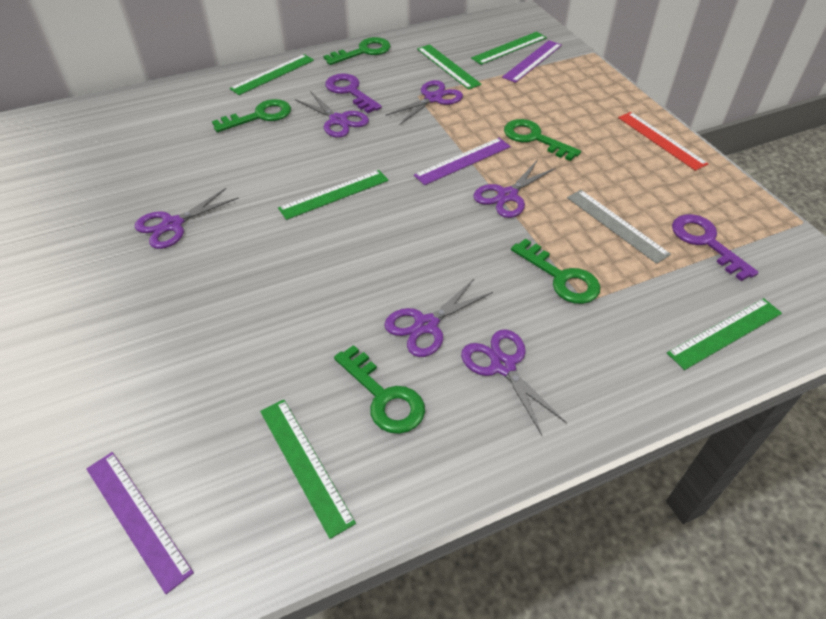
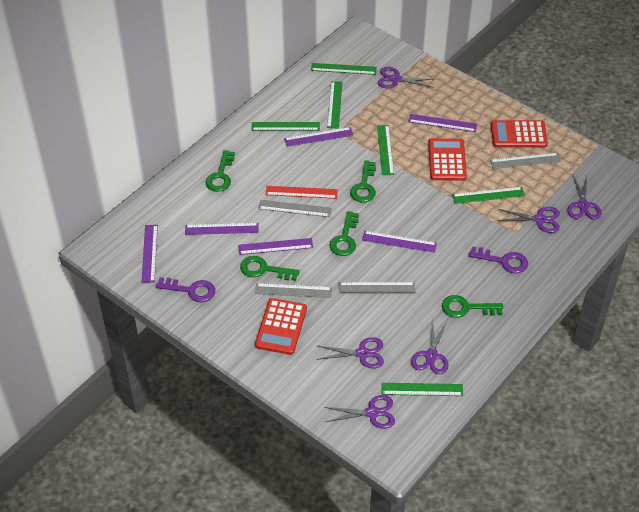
grey ruler: 1 -> 4
purple ruler: 3 -> 6
red calculator: 0 -> 3

